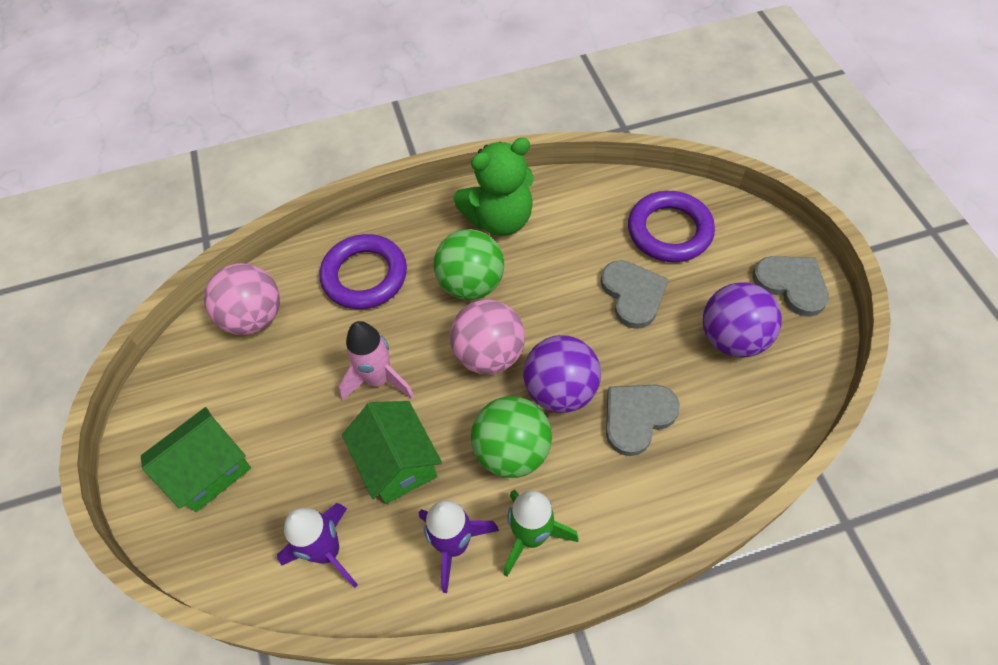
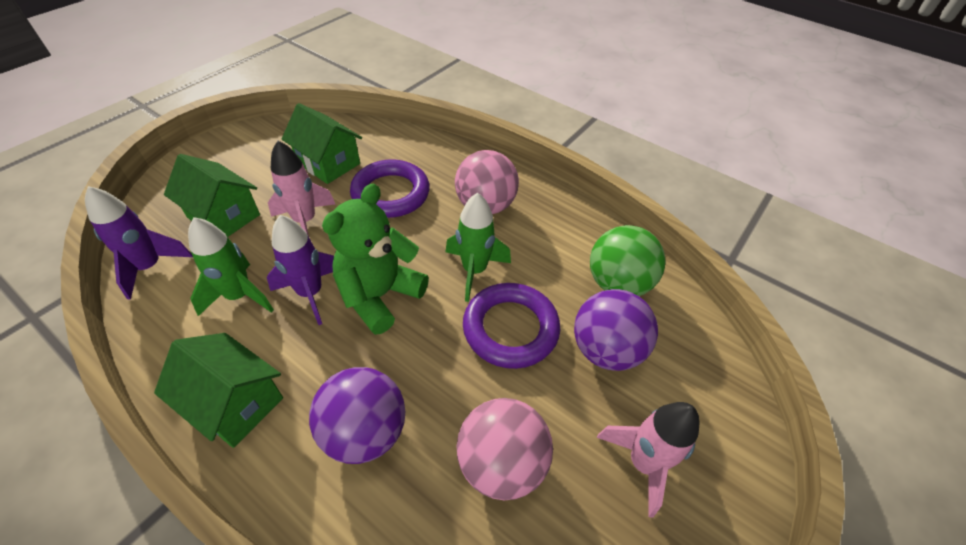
green ball: 2 -> 1
green house: 2 -> 3
green rocket: 1 -> 2
grey heart: 3 -> 0
pink rocket: 1 -> 2

